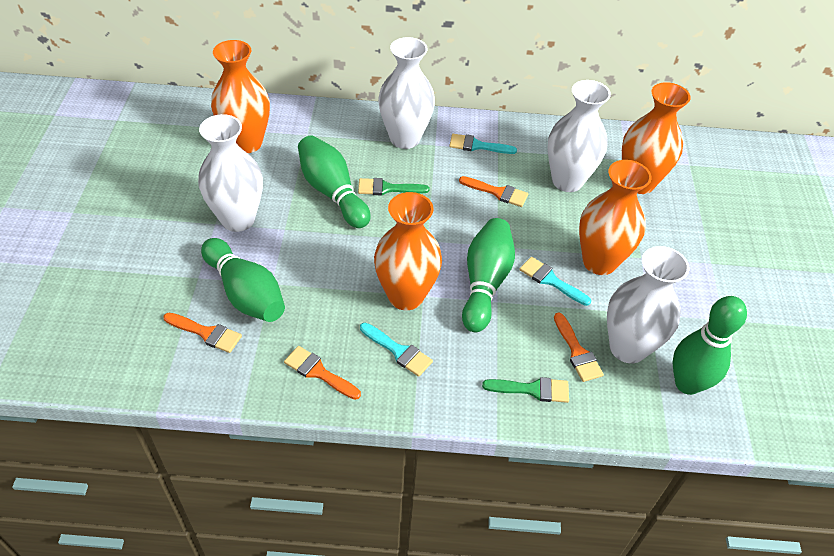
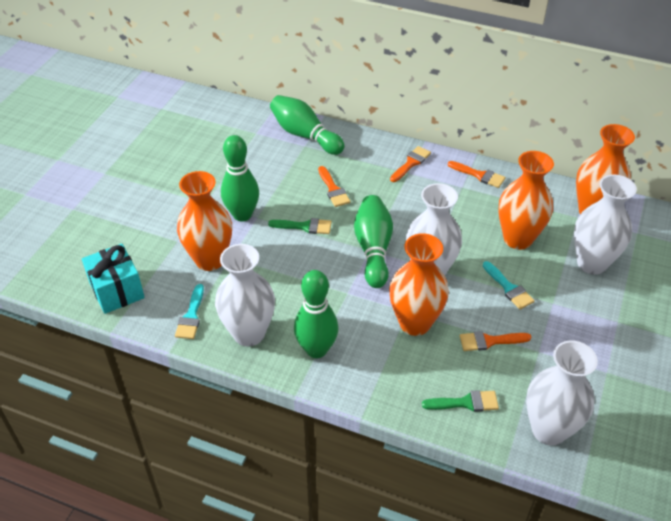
turquoise brush: 3 -> 2
turquoise gift: 0 -> 1

